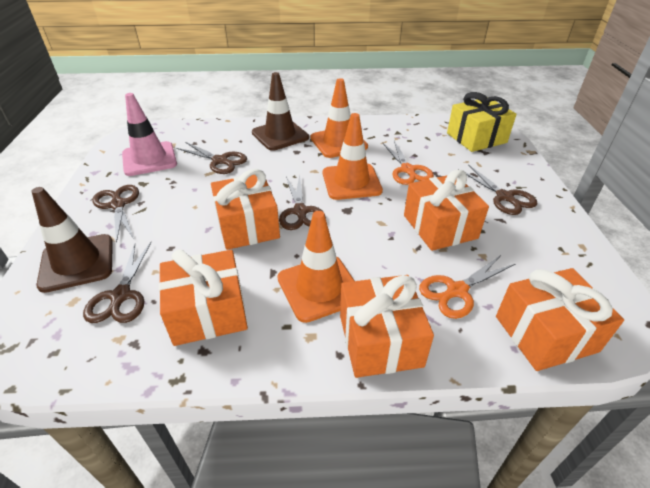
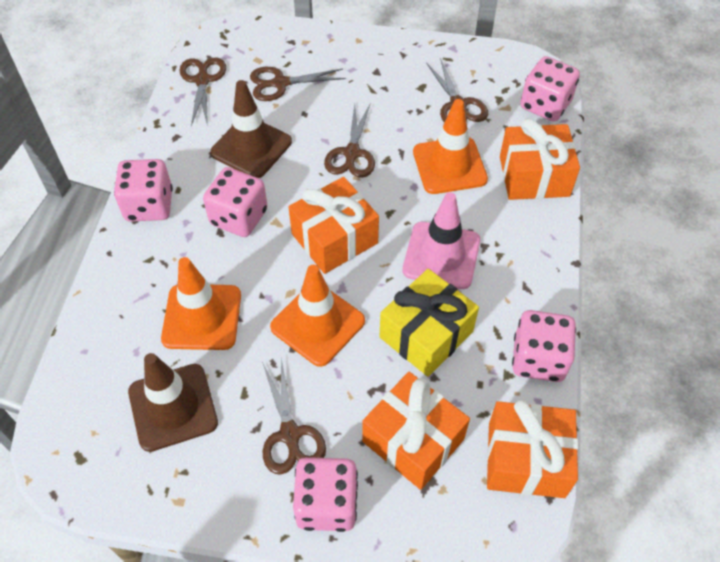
orange gift: 5 -> 4
orange scissors: 2 -> 0
pink dice: 0 -> 5

